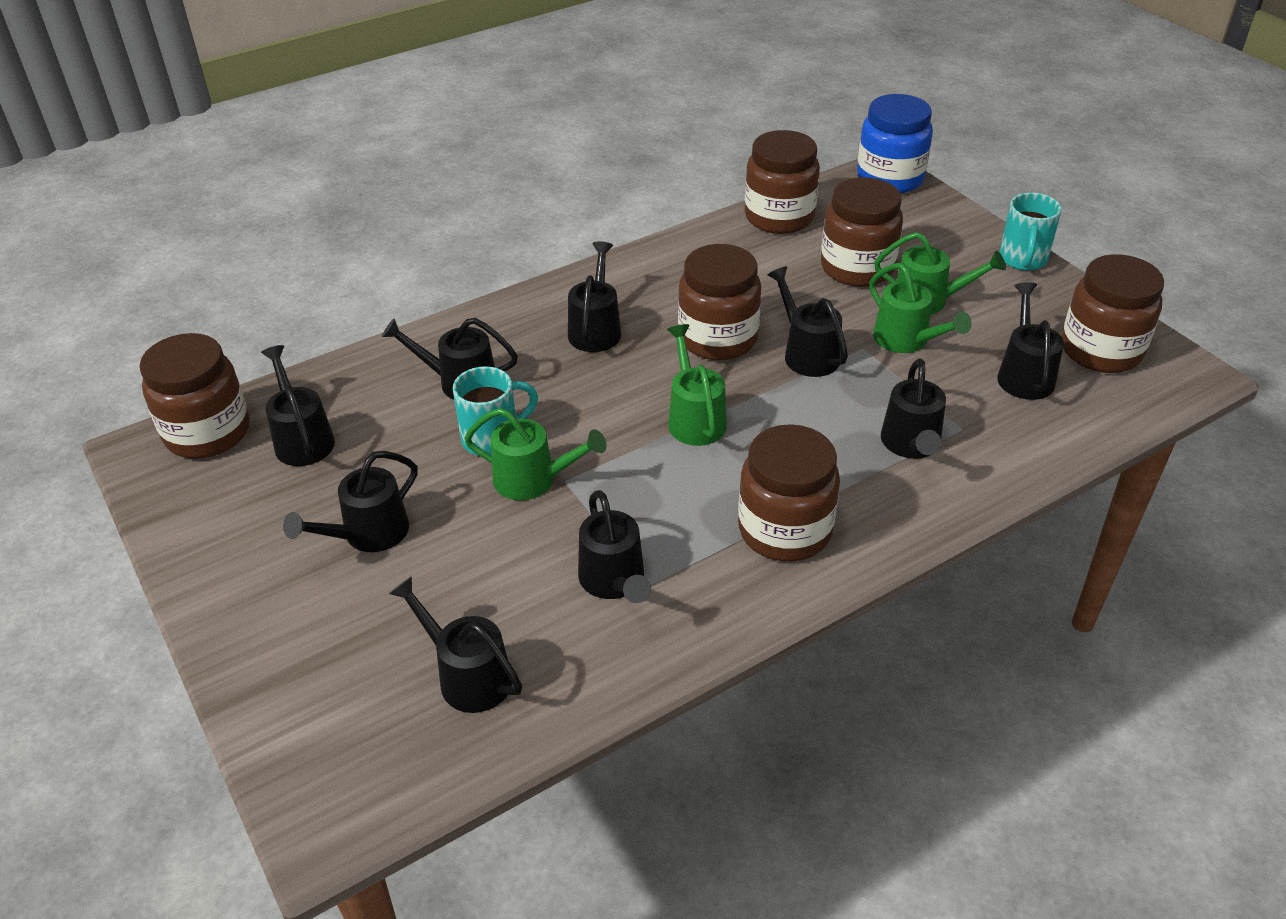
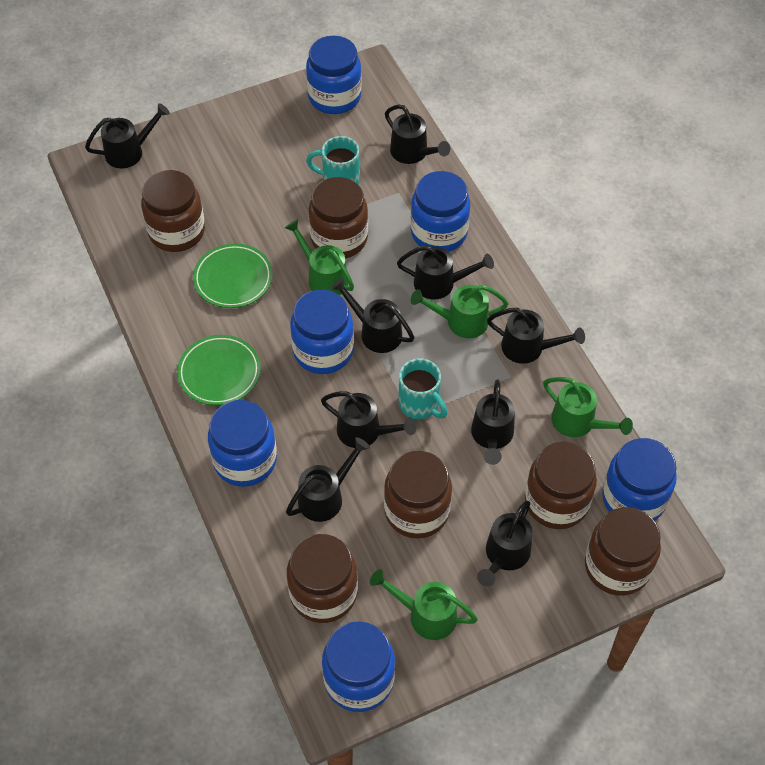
blue jar: 1 -> 6
green plate: 0 -> 2

